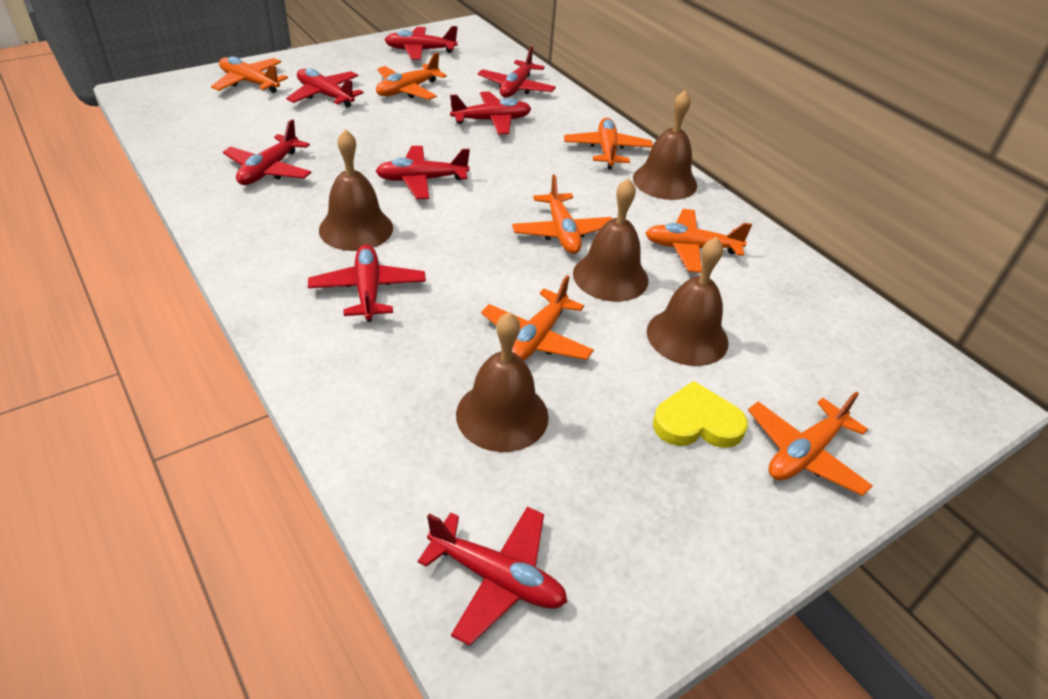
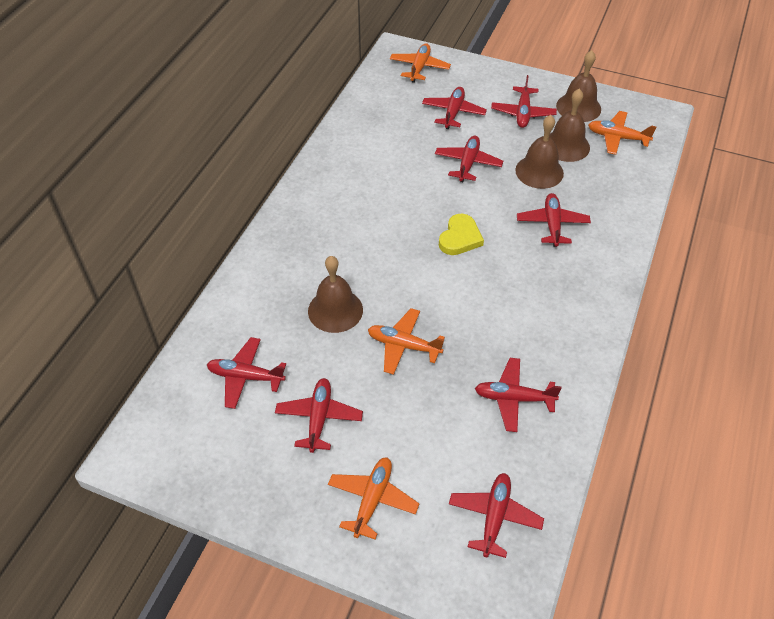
brown bell: 5 -> 4
orange plane: 7 -> 4

